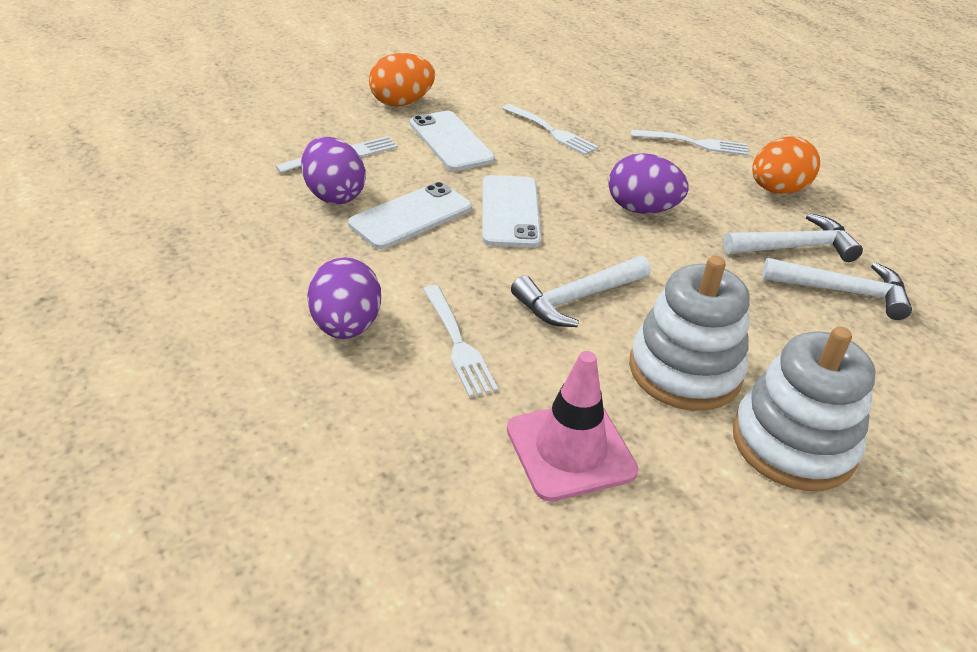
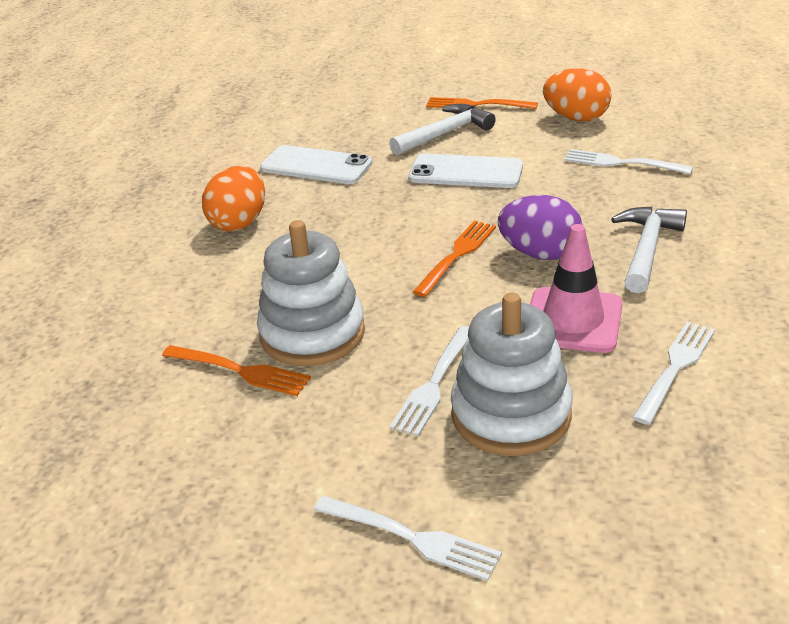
orange fork: 0 -> 3
purple egg: 3 -> 1
white hammer: 3 -> 2
white phone: 3 -> 2

